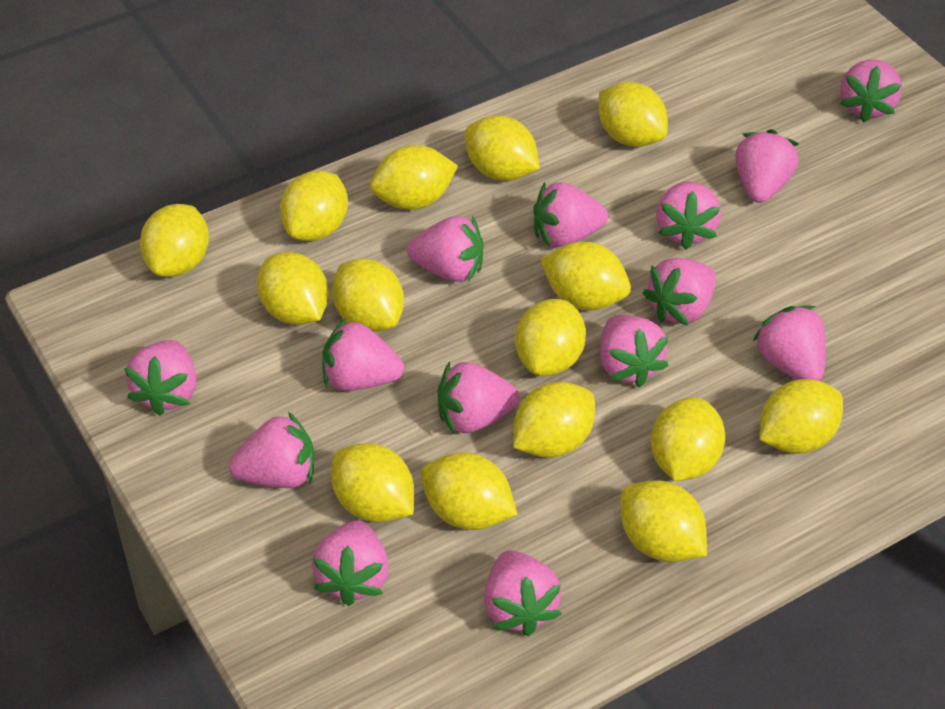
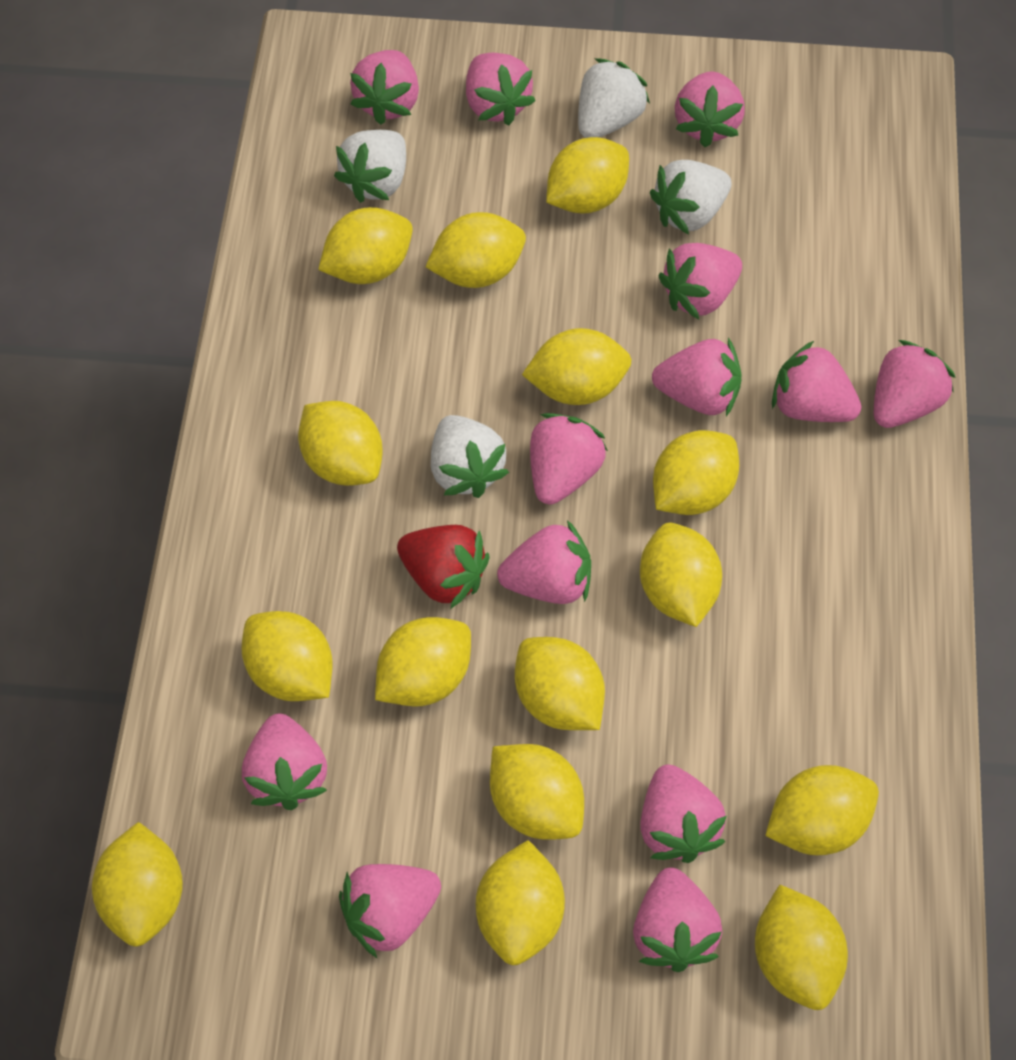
pink strawberry: 14 -> 13
red strawberry: 0 -> 1
white strawberry: 0 -> 4

